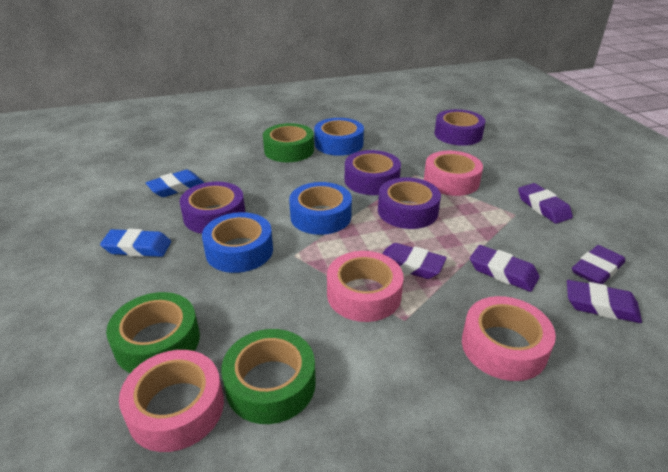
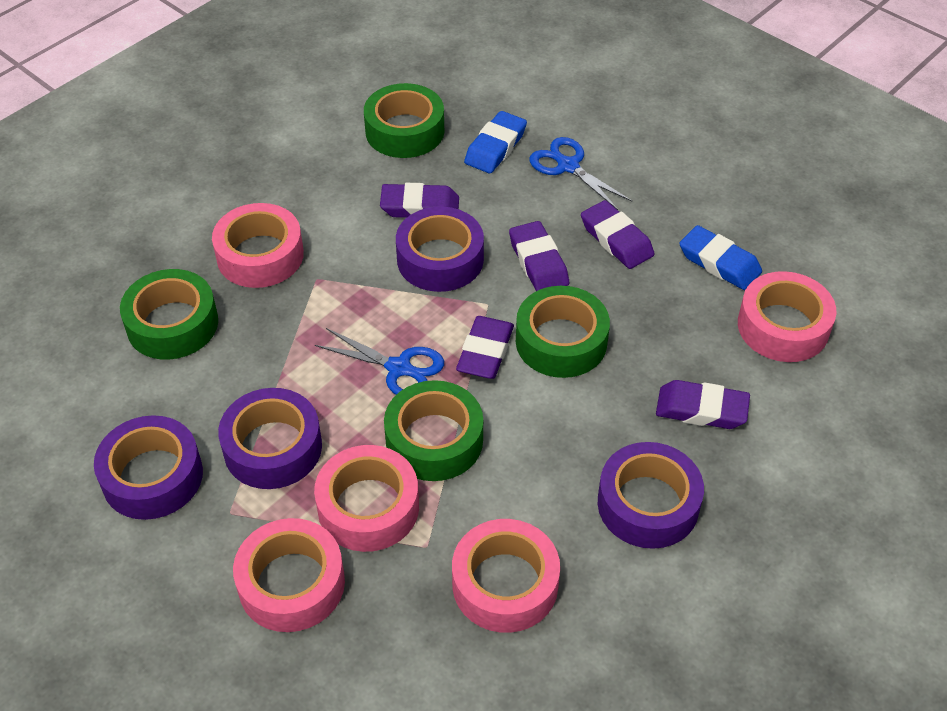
blue scissors: 0 -> 2
blue tape: 3 -> 0
green tape: 3 -> 4
pink tape: 4 -> 5

